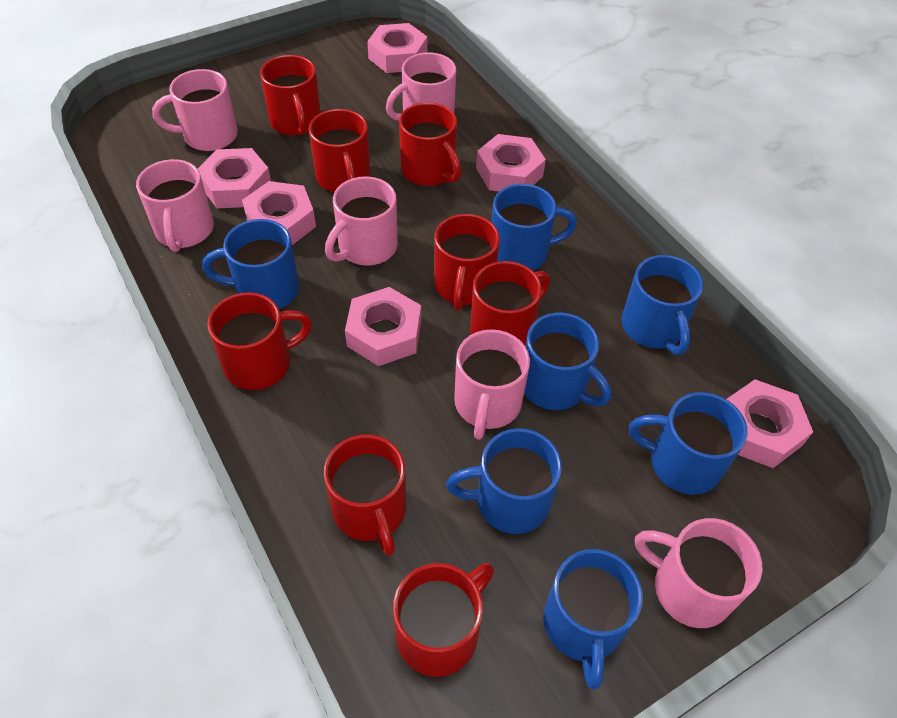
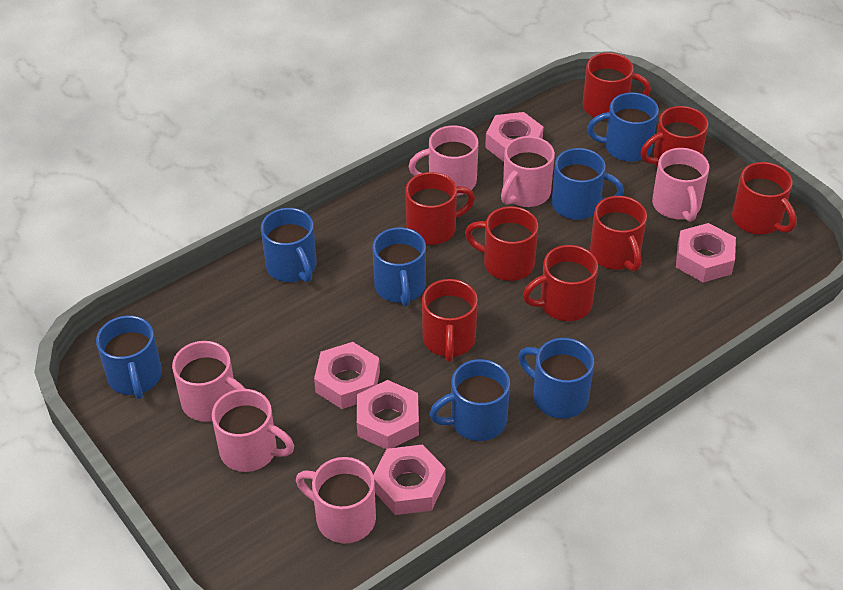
pink nut: 6 -> 5

